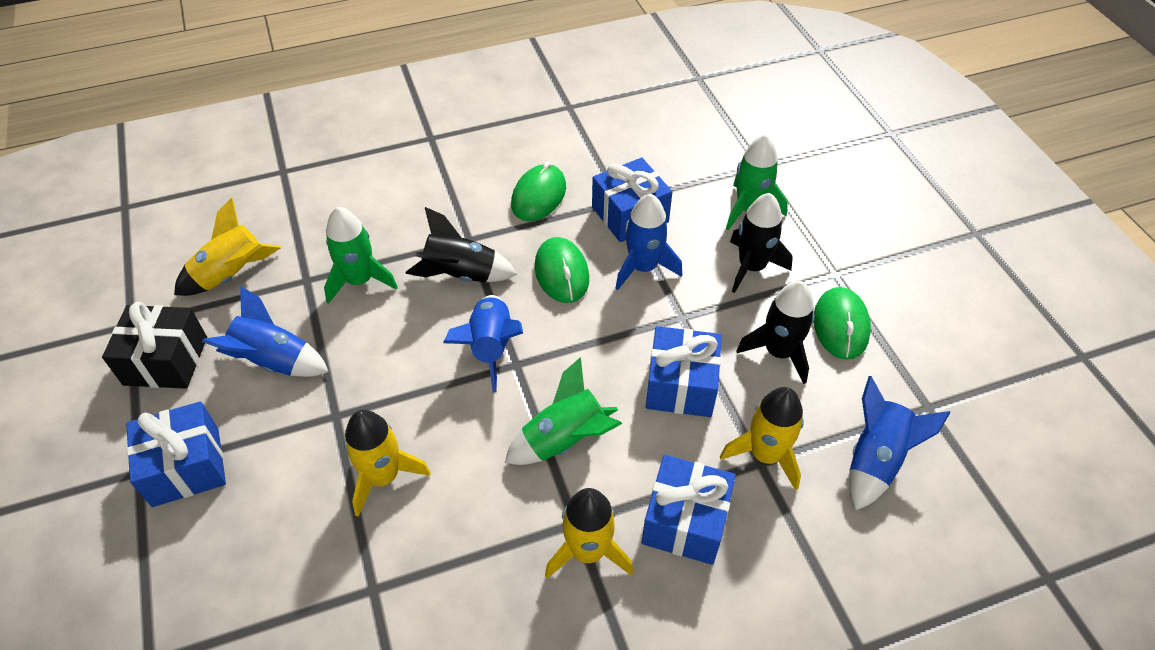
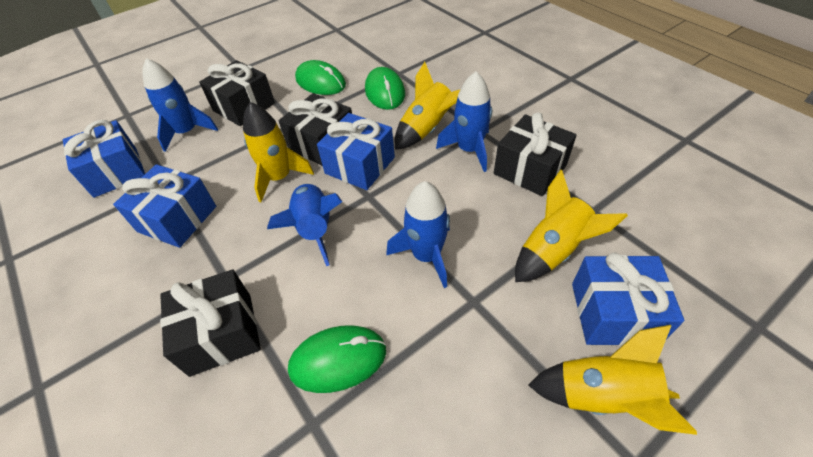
black gift: 1 -> 4
black rocket: 3 -> 0
green rocket: 3 -> 0

